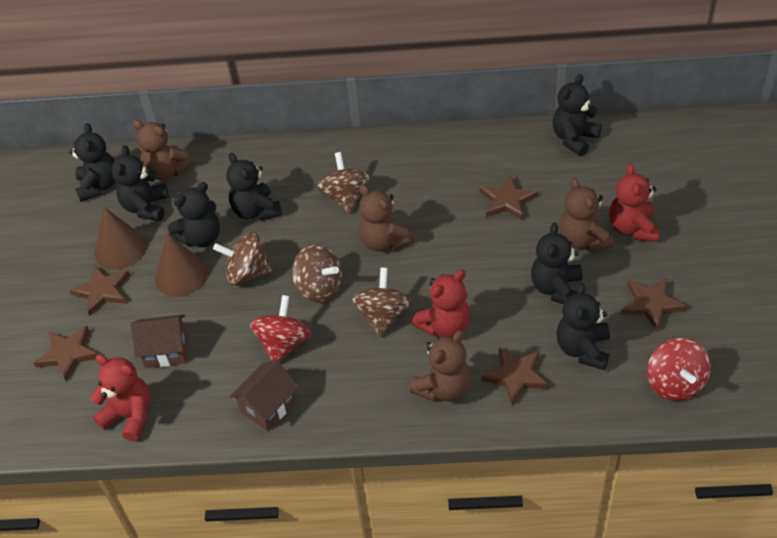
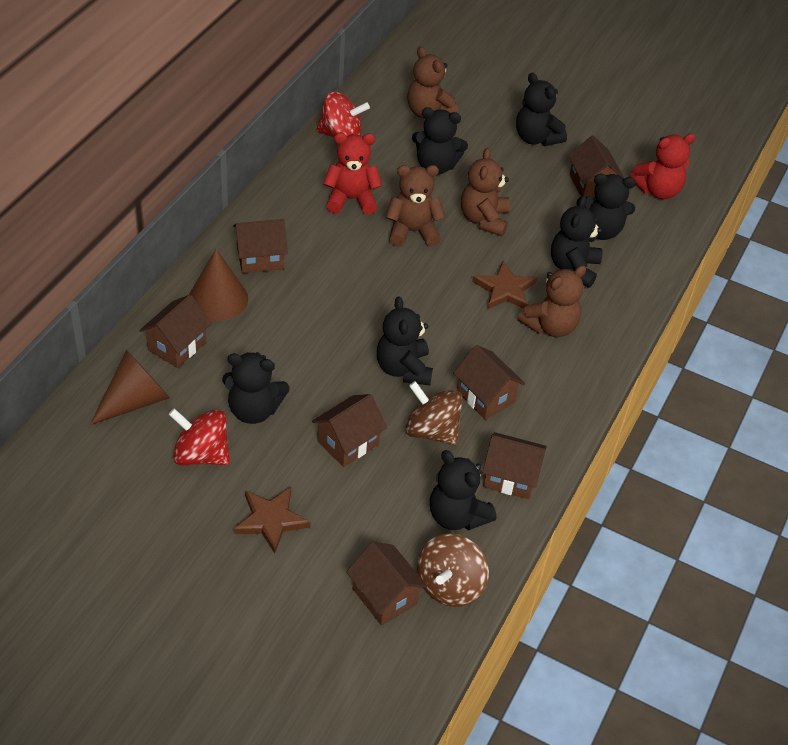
brown house: 2 -> 7
brown spinning top: 4 -> 2
brown star: 5 -> 2
red teddy bear: 3 -> 2

